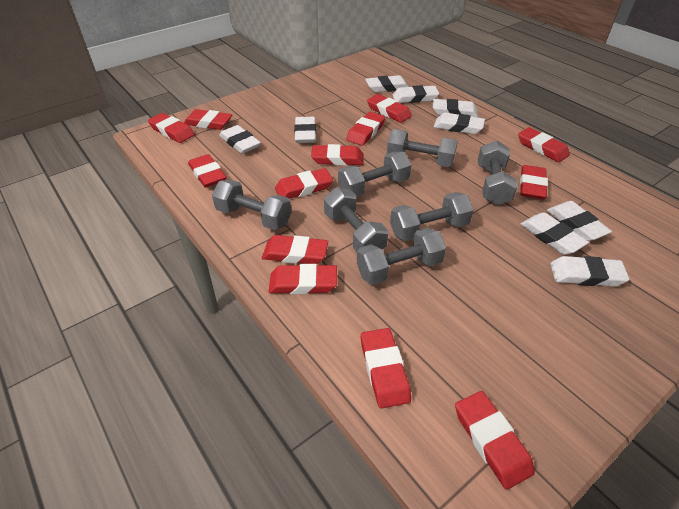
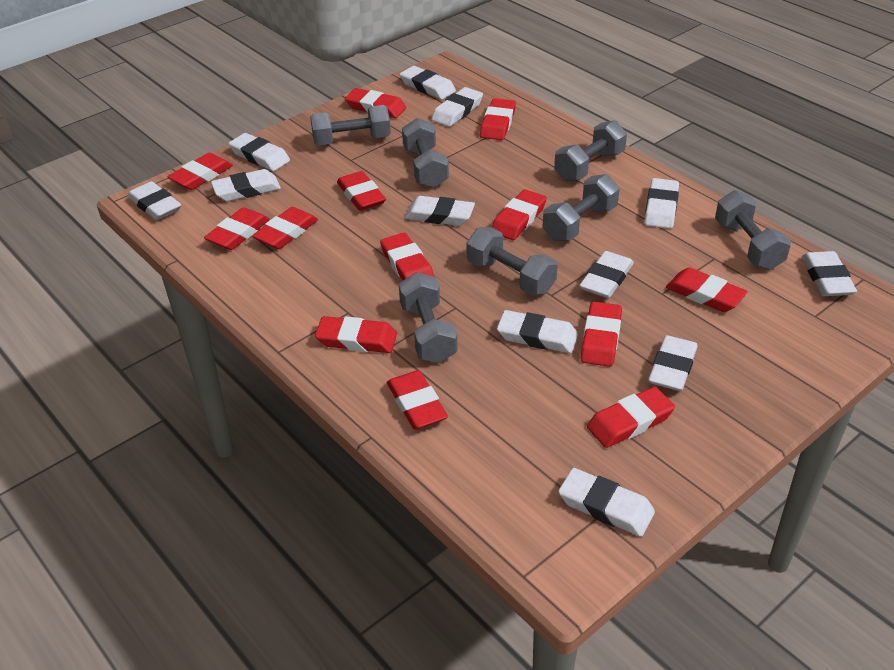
white eraser: 9 -> 12

